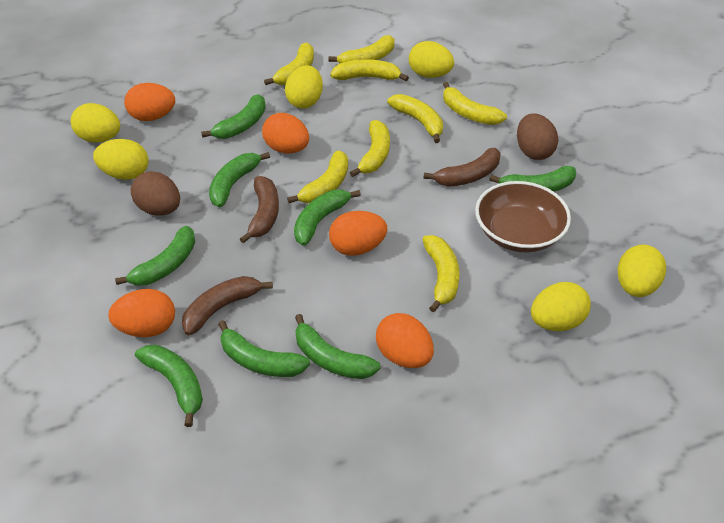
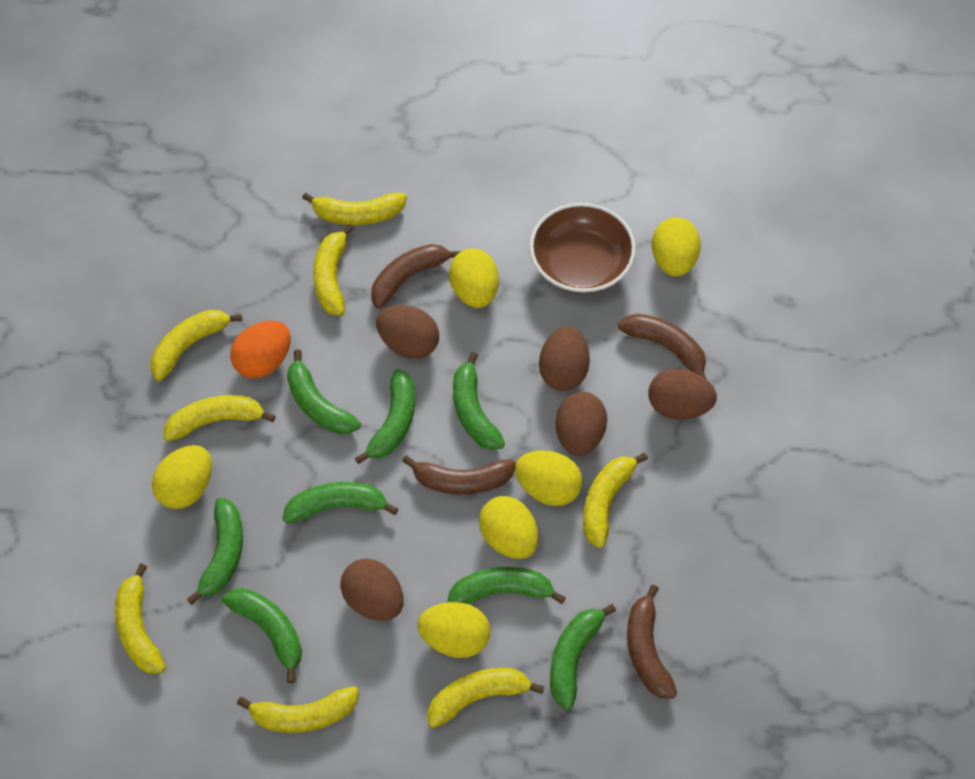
brown banana: 3 -> 4
brown egg: 2 -> 5
orange egg: 5 -> 1

